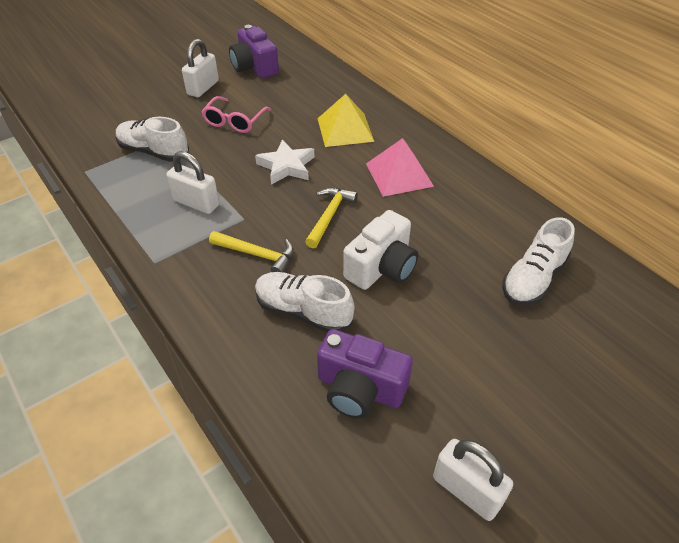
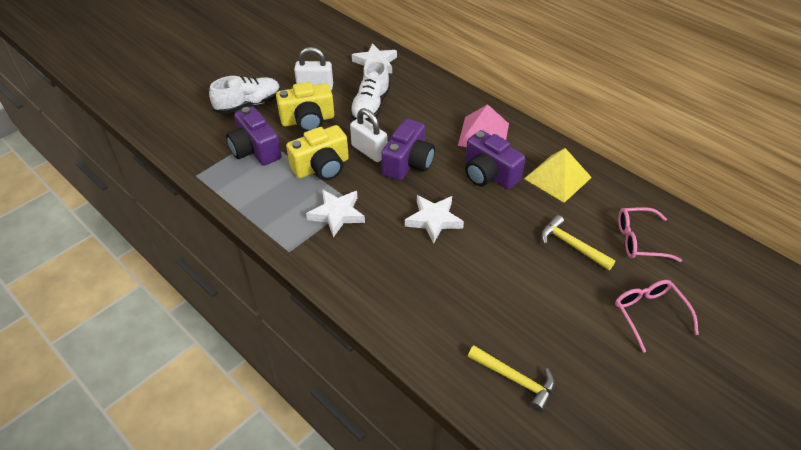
pink glasses: 1 -> 2
purple camera: 2 -> 3
white camera: 1 -> 0
white padlock: 3 -> 2
white shoe: 3 -> 2
white star: 1 -> 3
yellow camera: 0 -> 2

